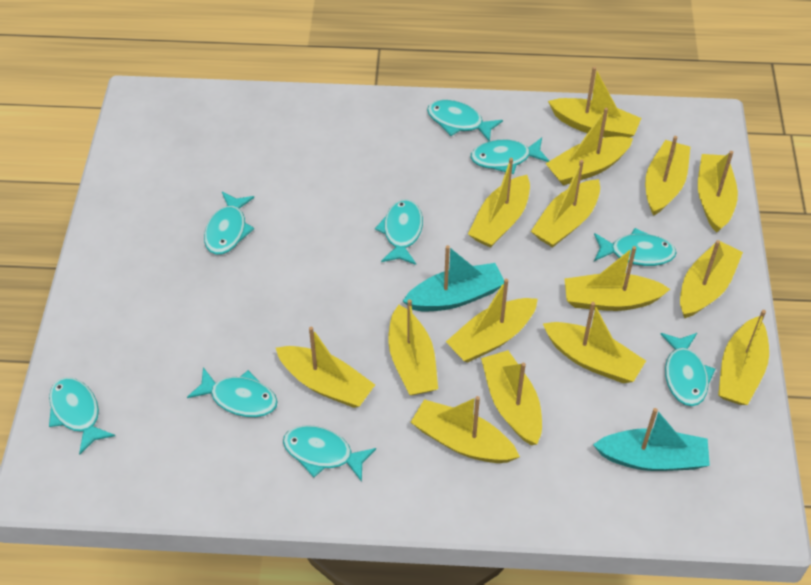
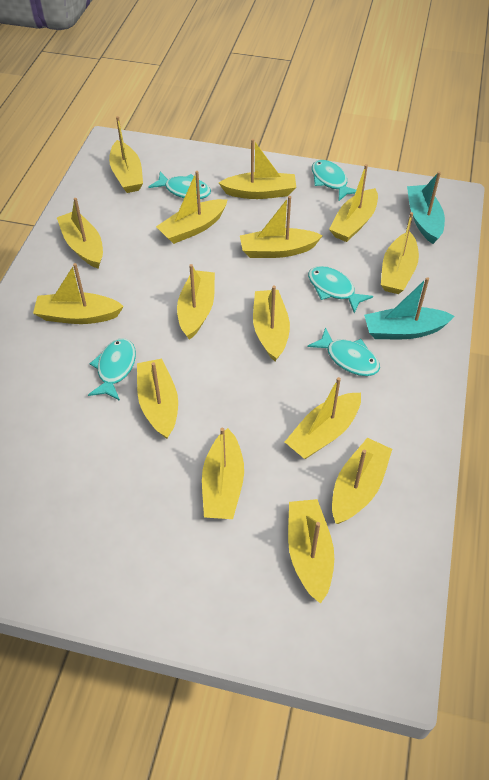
turquoise fish: 9 -> 5

